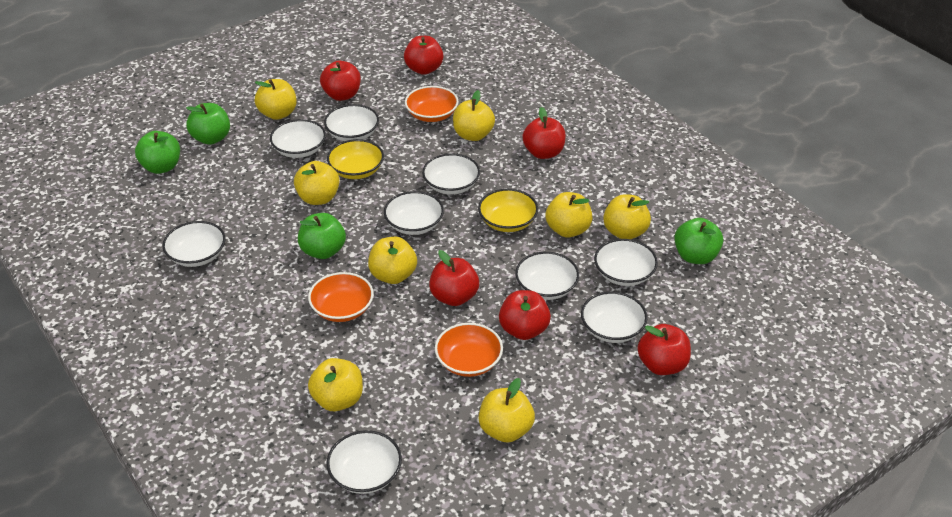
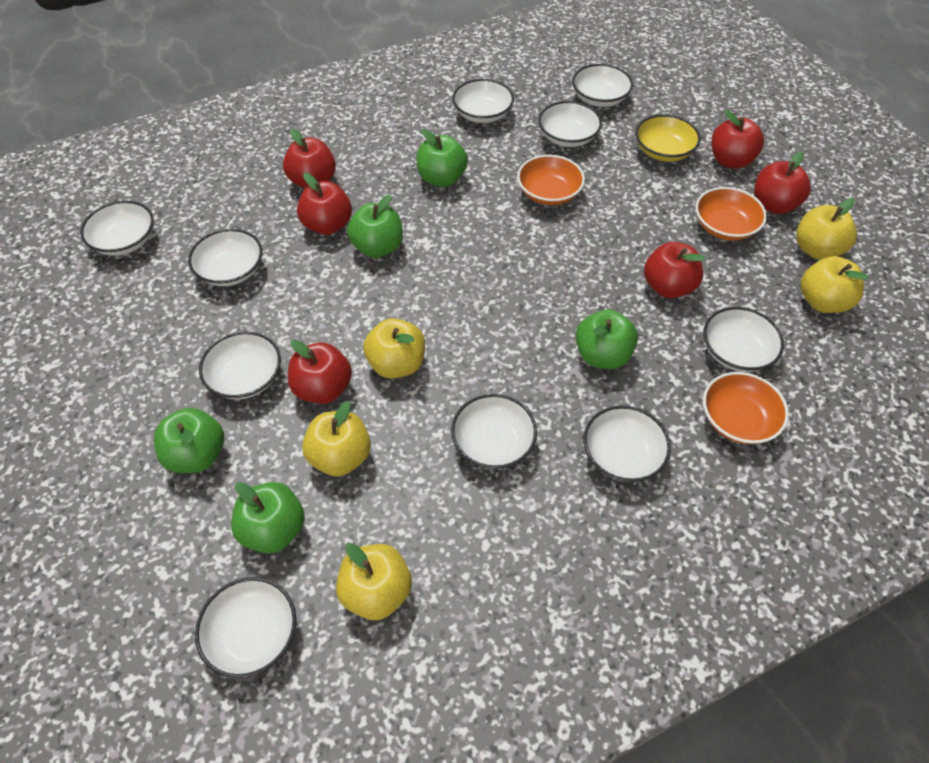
green apple: 4 -> 5
white bowl: 9 -> 10
yellow apple: 8 -> 5
yellow bowl: 2 -> 1

